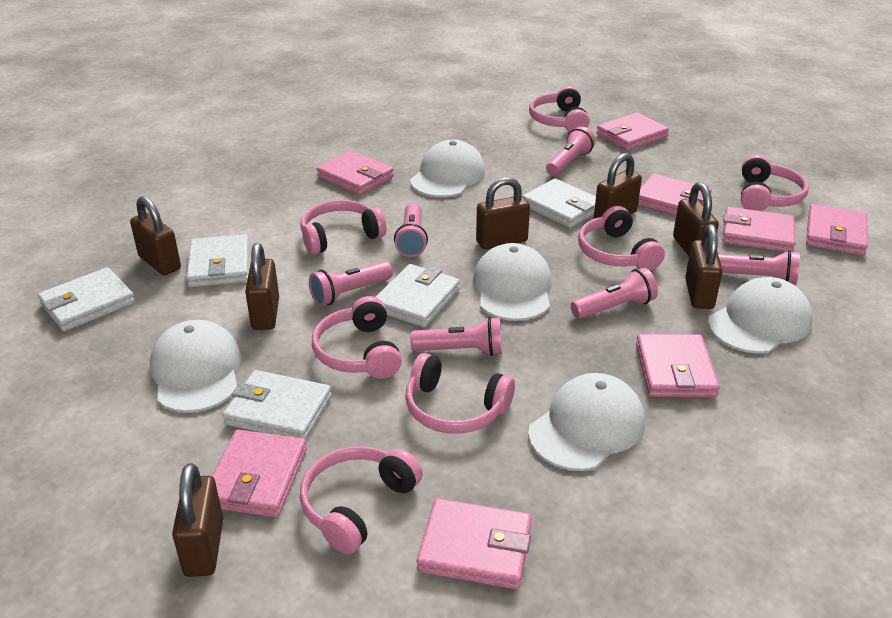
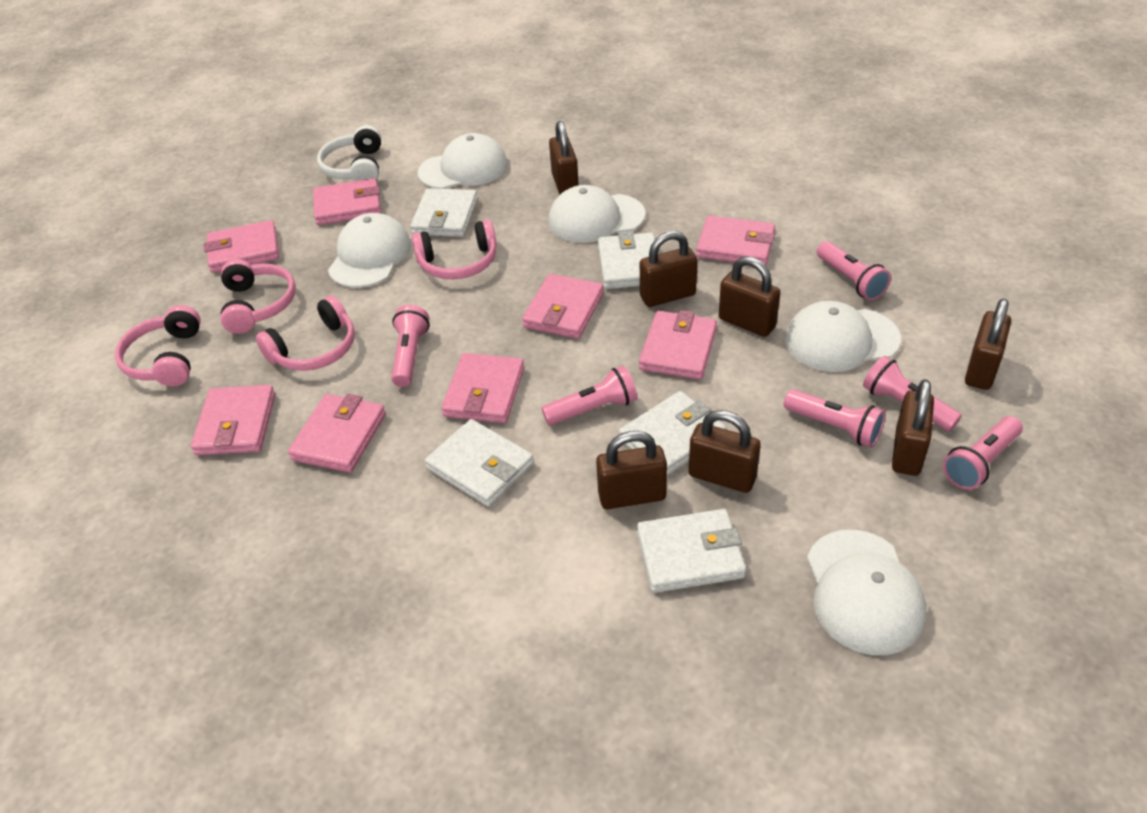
pink headphones: 7 -> 4
white headphones: 0 -> 1

